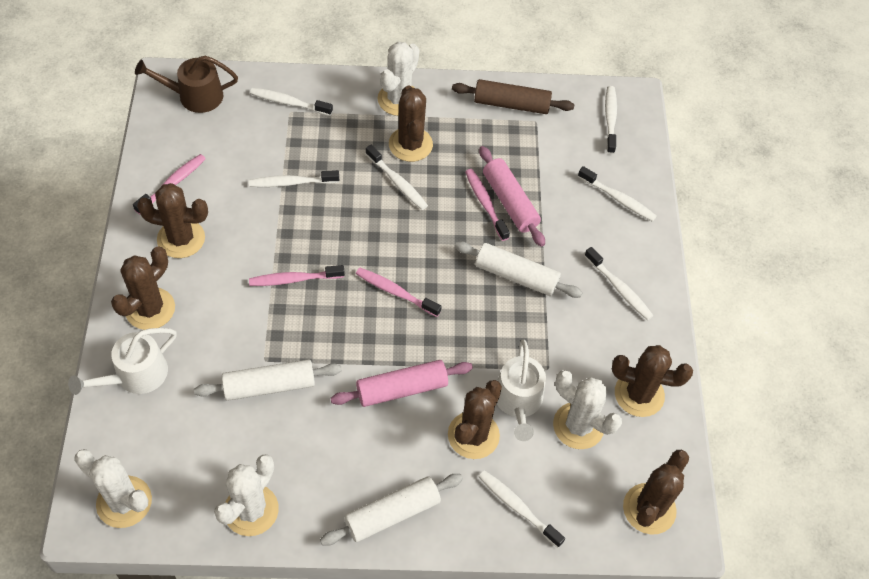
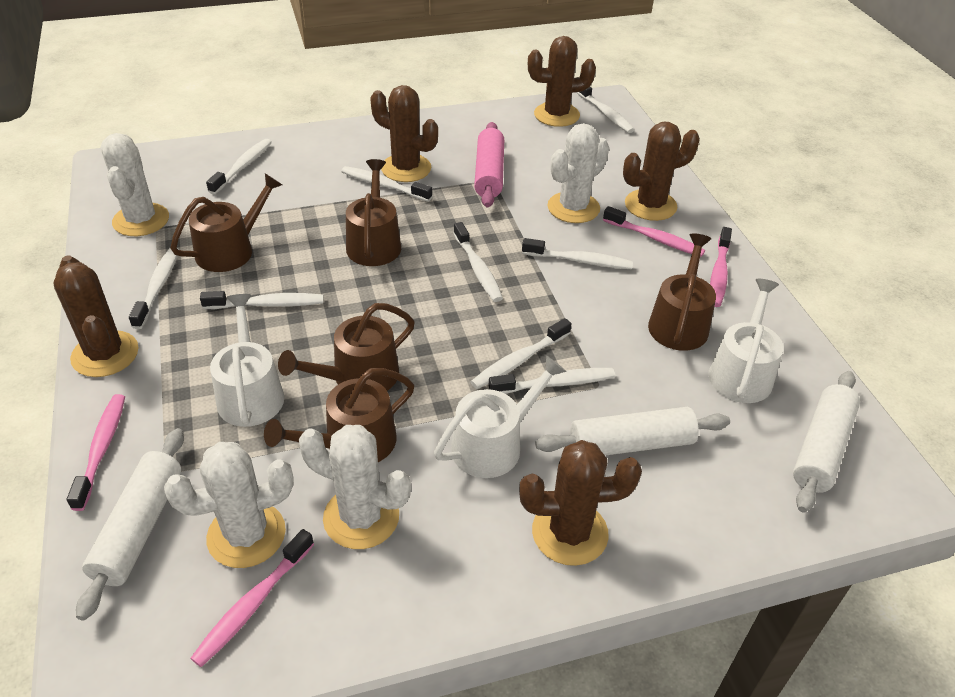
brown cactus: 6 -> 5
brown rolling pin: 1 -> 0
brown watering can: 1 -> 5
pink rolling pin: 2 -> 1
white toothbrush: 7 -> 9
white watering can: 2 -> 3

